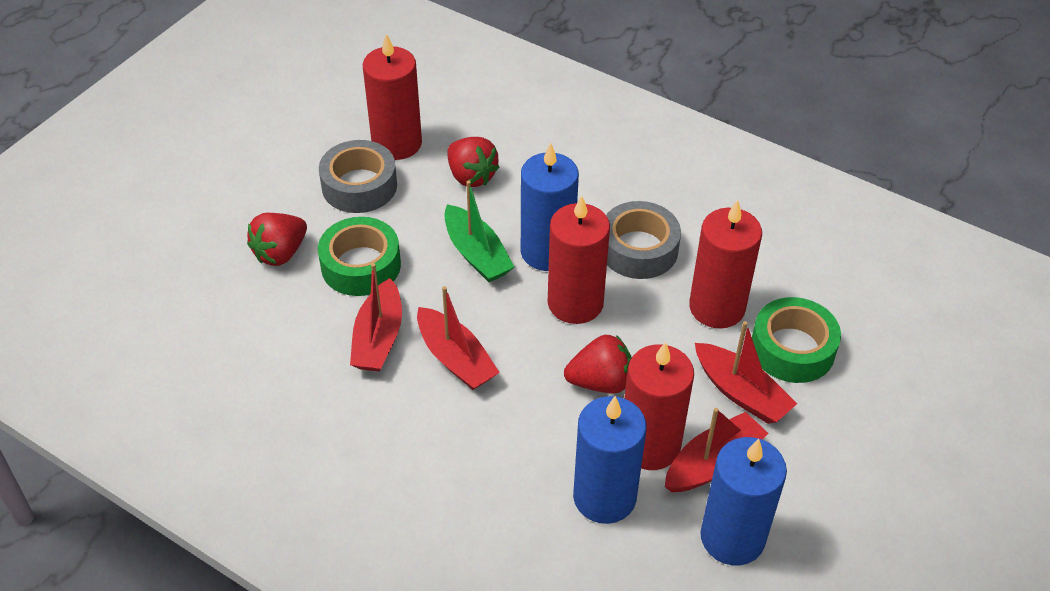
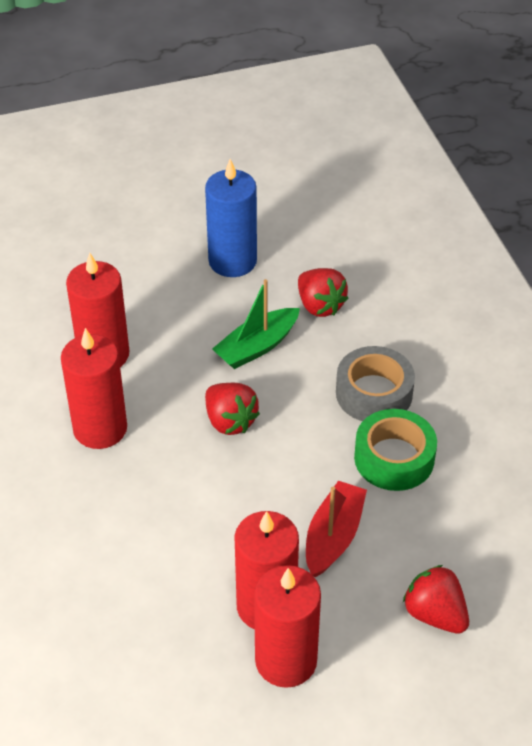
blue candle: 3 -> 1
green tape: 2 -> 1
grey tape: 2 -> 1
red boat: 4 -> 1

